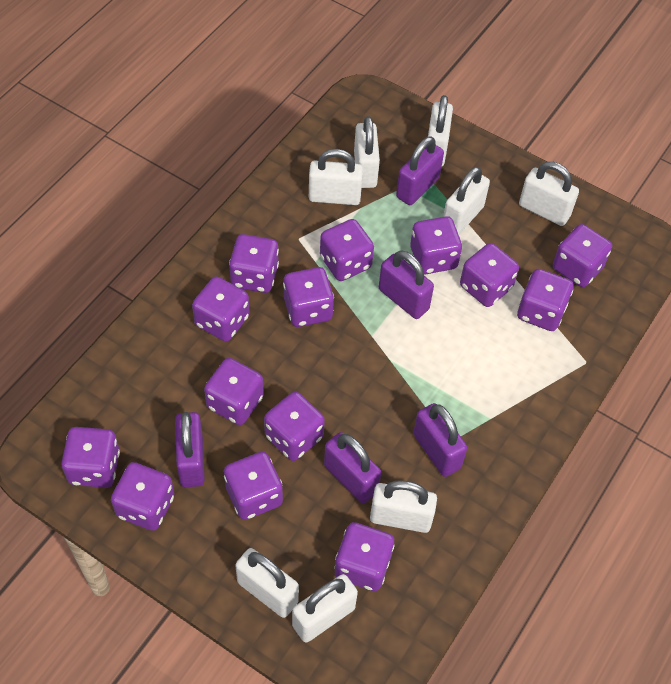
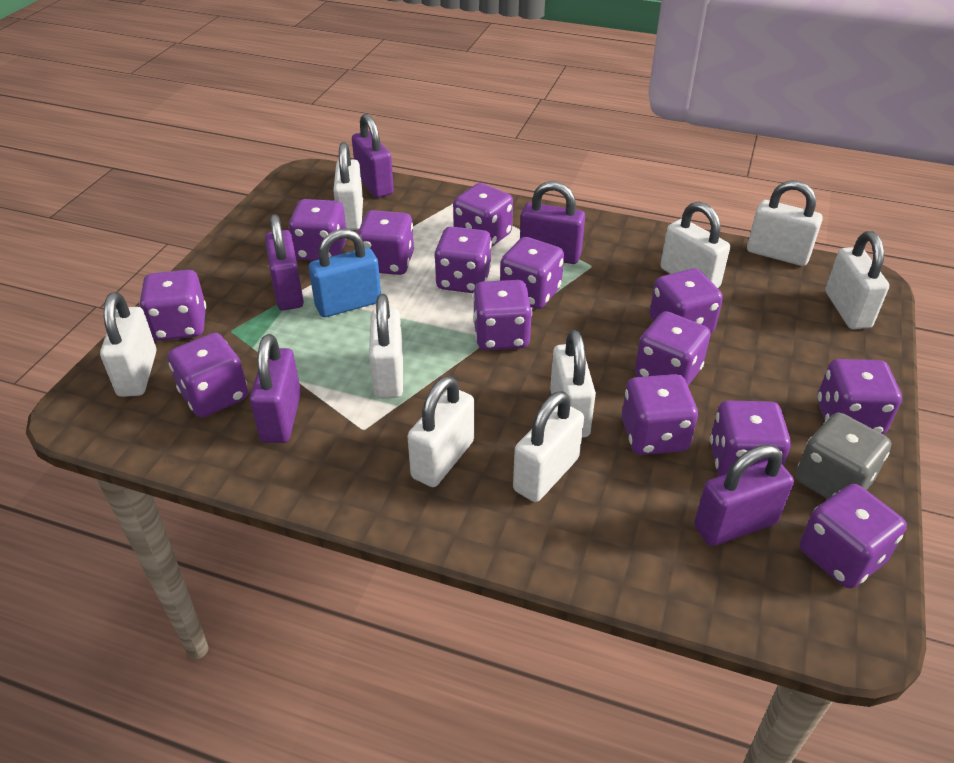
blue padlock: 0 -> 1
grey dice: 0 -> 1
white padlock: 8 -> 9

